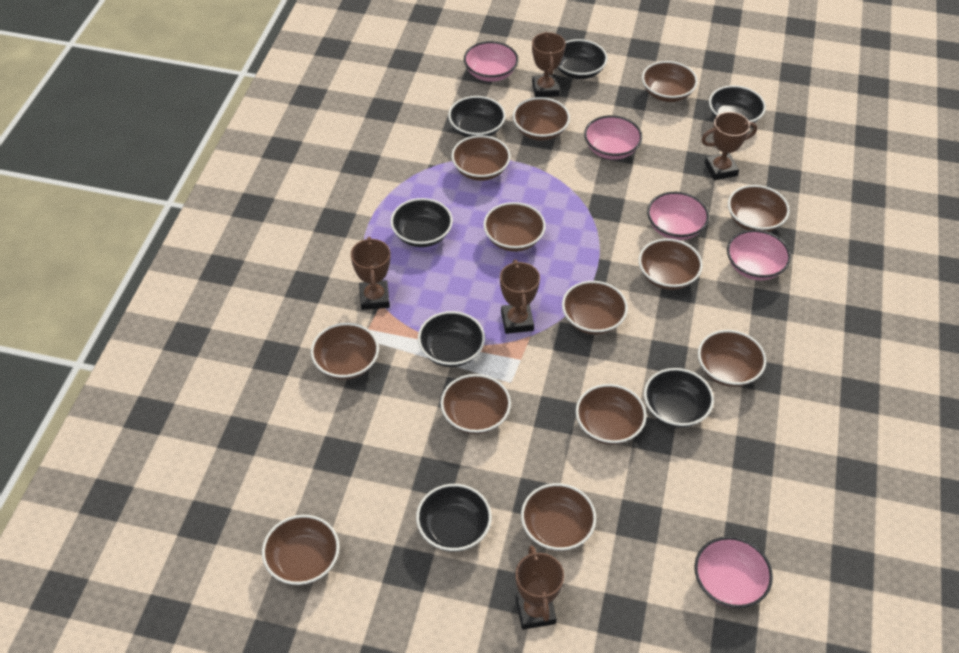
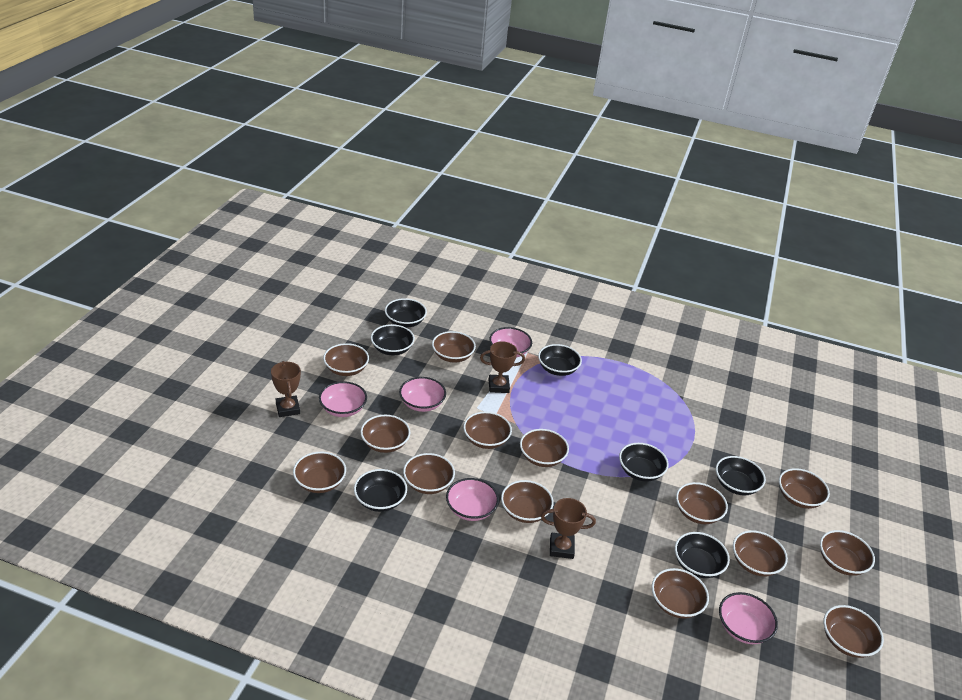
brown bowl: 13 -> 14
brown trophy: 5 -> 3

